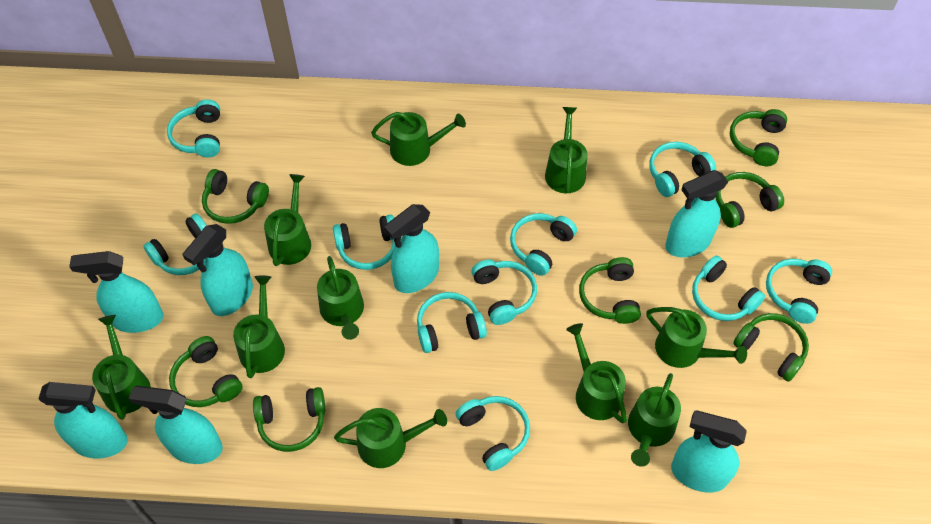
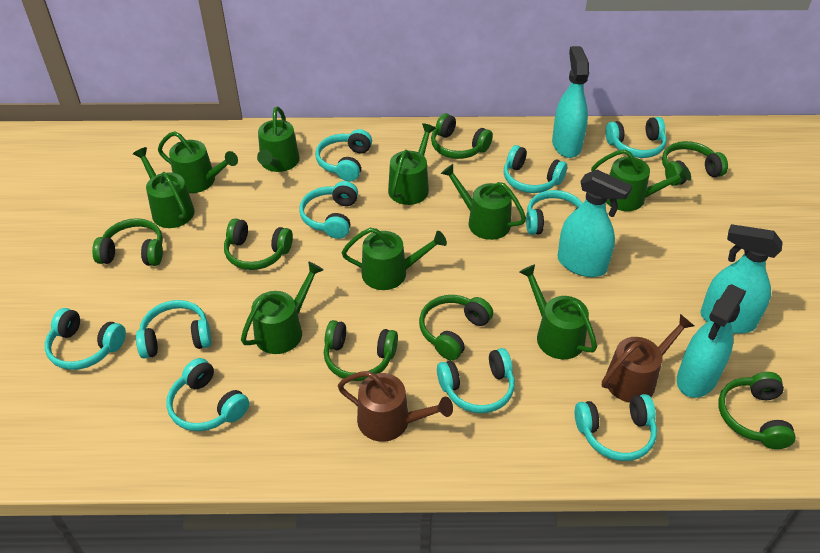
brown watering can: 0 -> 2
green watering can: 10 -> 9
turquoise spray bottle: 7 -> 4

